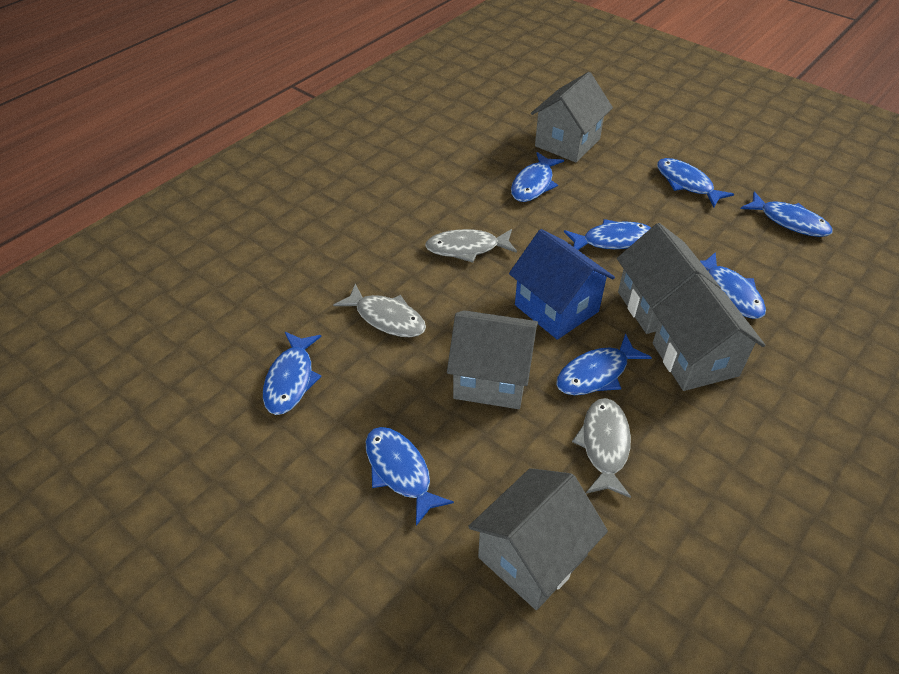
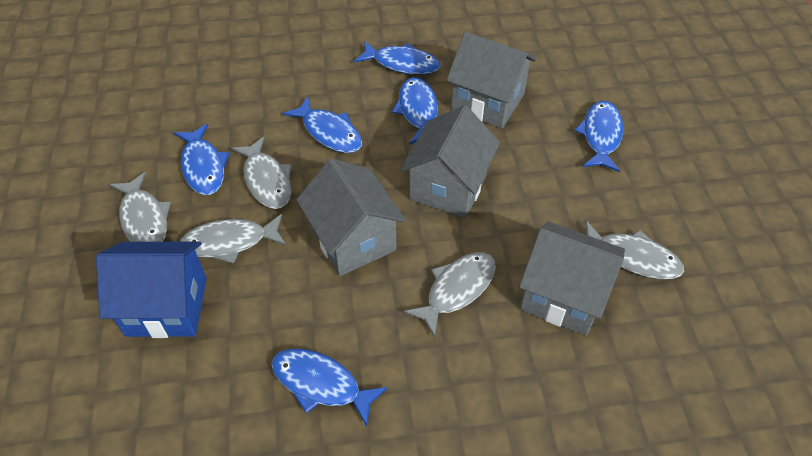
blue fish: 8 -> 6
grey fish: 3 -> 5
grey house: 5 -> 4

